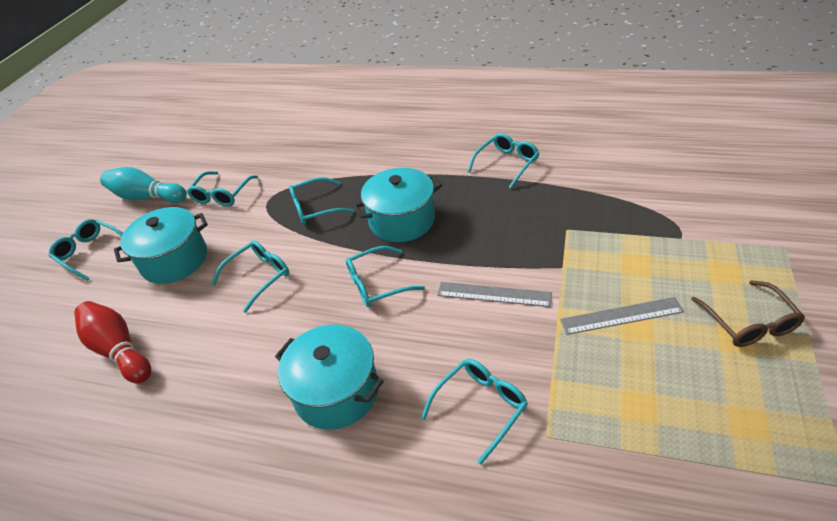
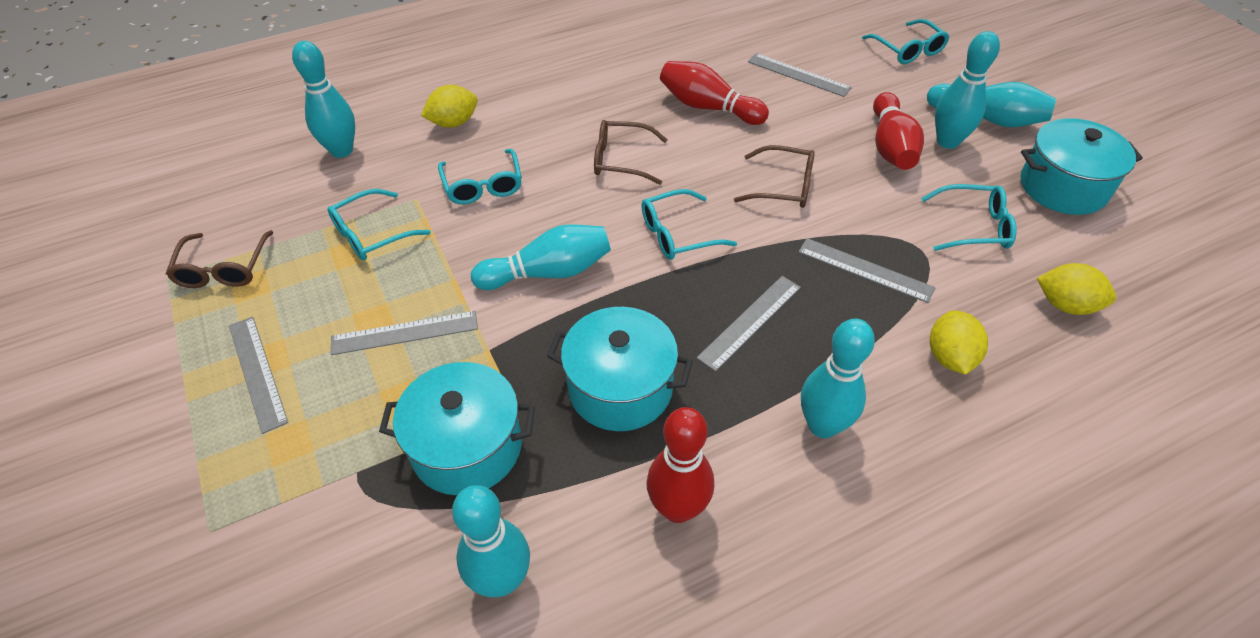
brown glasses: 1 -> 3
grey ruler: 2 -> 5
red bowling pin: 1 -> 3
turquoise bowling pin: 1 -> 6
turquoise glasses: 7 -> 5
yellow lemon: 0 -> 3

